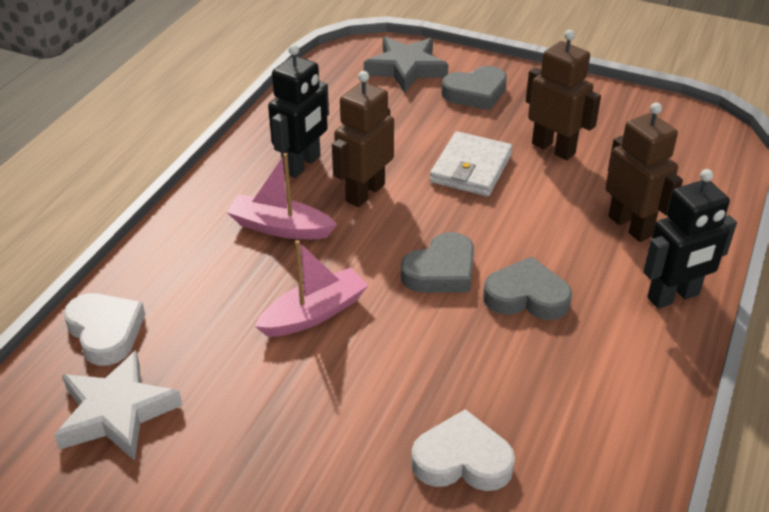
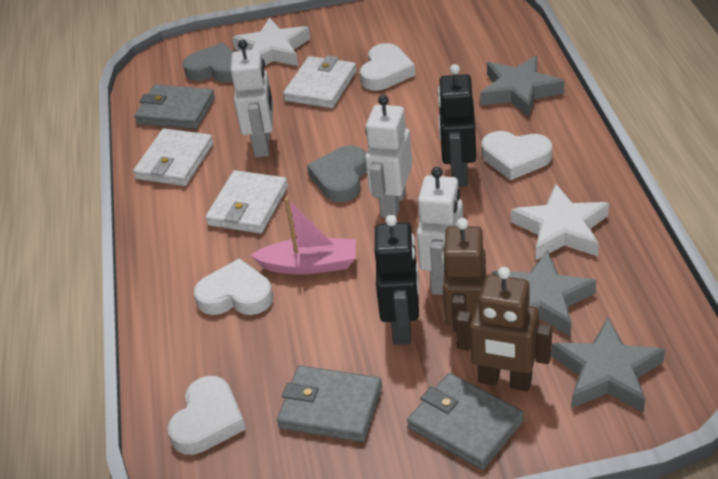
brown robot: 3 -> 2
grey heart: 3 -> 2
grey star: 1 -> 3
grey wallet: 0 -> 3
pink boat: 2 -> 1
white heart: 2 -> 4
white robot: 0 -> 3
white star: 1 -> 2
white wallet: 1 -> 3

